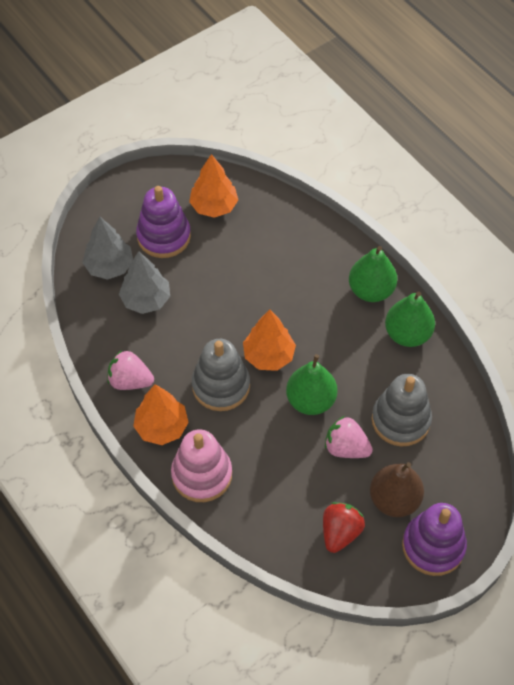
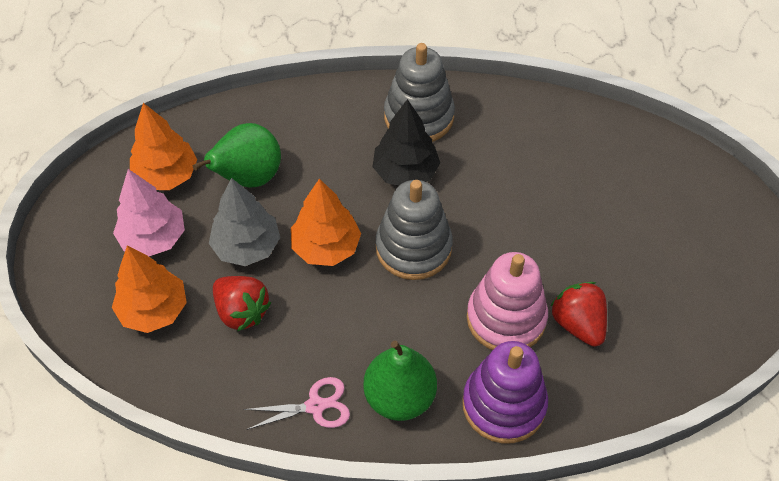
black tree: 0 -> 1
brown pear: 1 -> 0
green pear: 3 -> 2
grey tree: 2 -> 1
pink scissors: 0 -> 1
pink strawberry: 2 -> 0
pink tree: 0 -> 1
purple stacking toy: 2 -> 1
red strawberry: 1 -> 2

